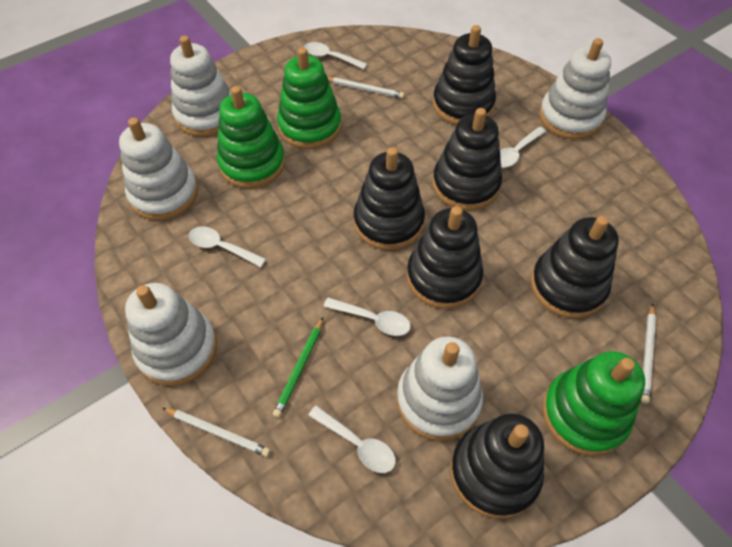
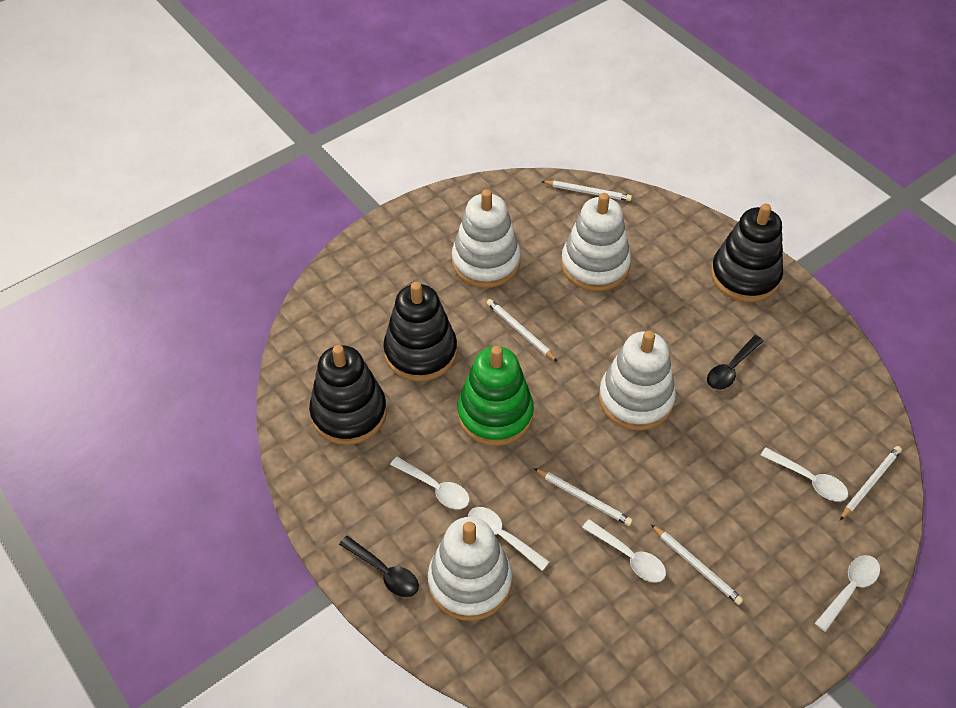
black spoon: 0 -> 2
black stacking toy: 6 -> 3
green pencil: 1 -> 0
green stacking toy: 3 -> 1
white pencil: 3 -> 5
white stacking toy: 5 -> 4

